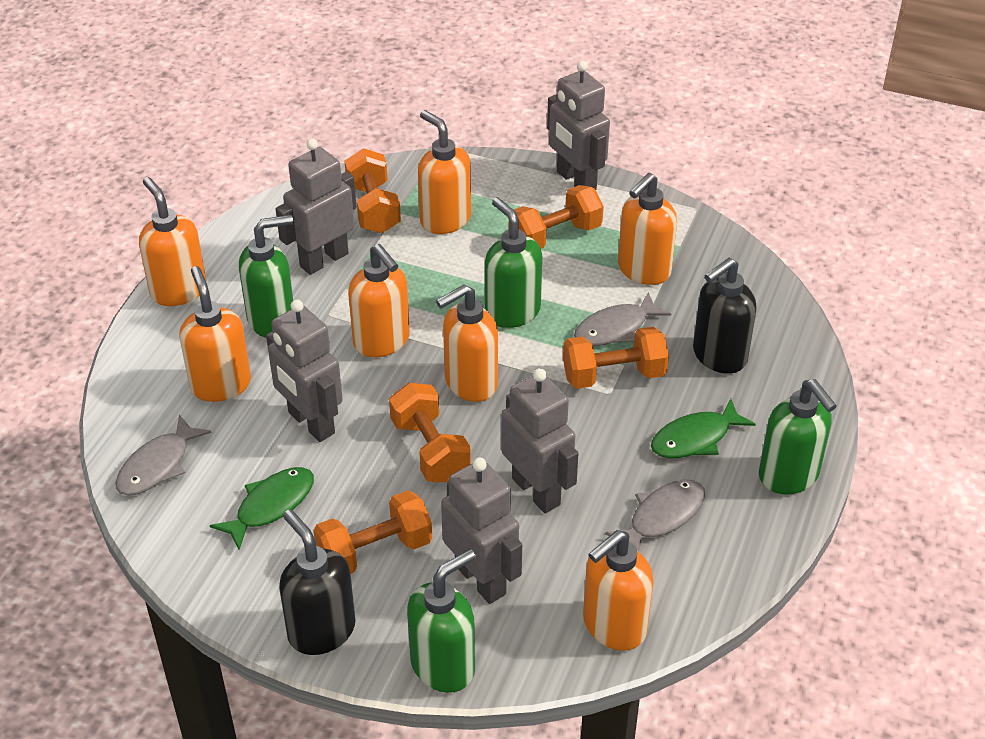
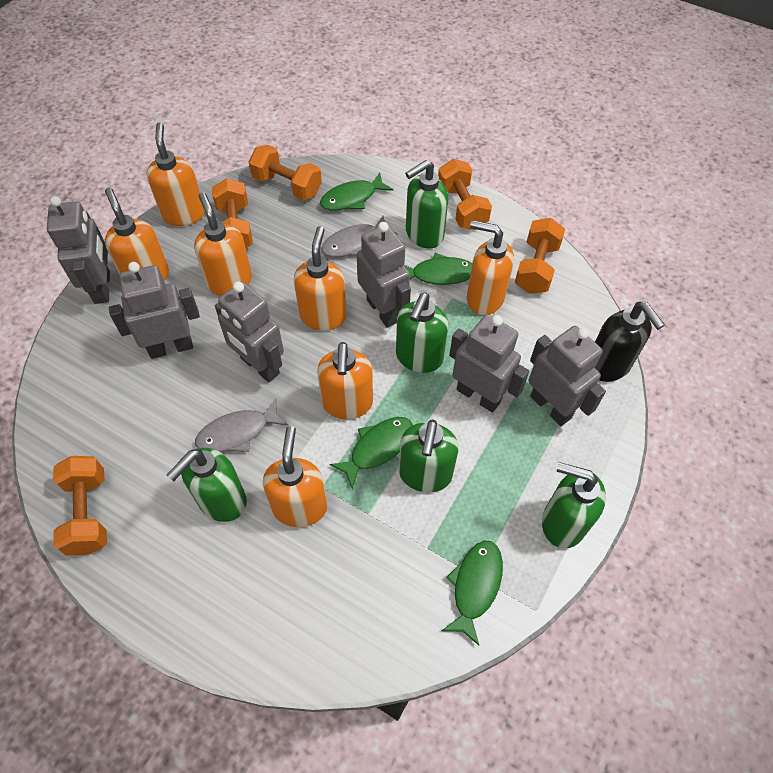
black soap dispenser: 2 -> 1
green fish: 2 -> 4
green soap dispenser: 4 -> 5
grey fish: 3 -> 2
grey robot: 5 -> 6

